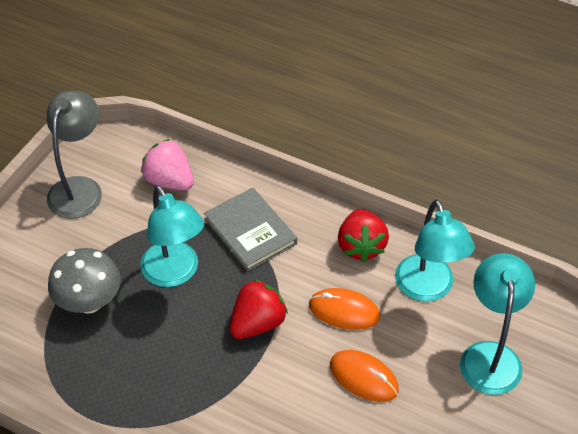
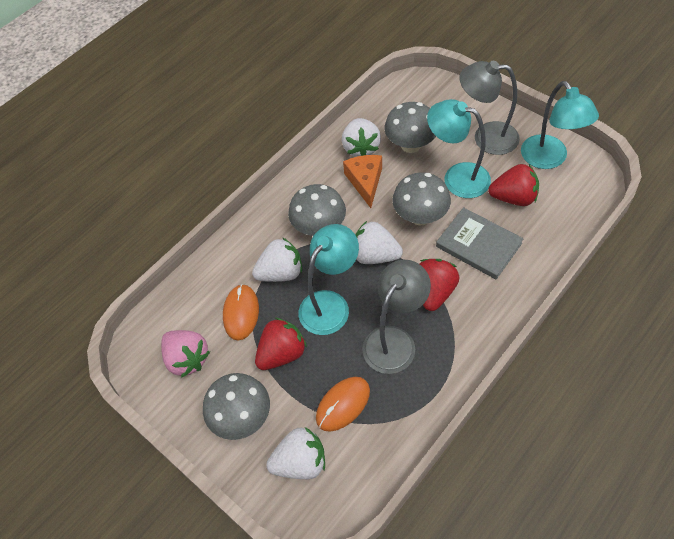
grey lamp: 1 -> 2
grey mushroom: 1 -> 4
orange cheese: 0 -> 1
red strawberry: 2 -> 3
white strawberry: 0 -> 4

